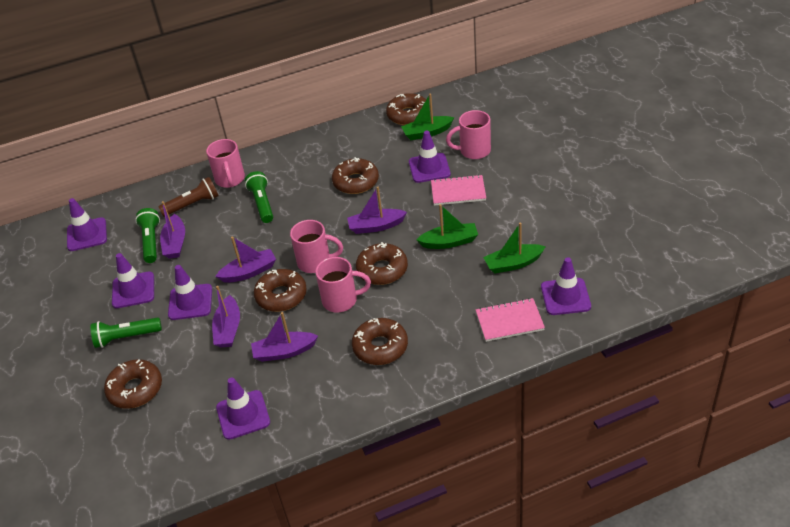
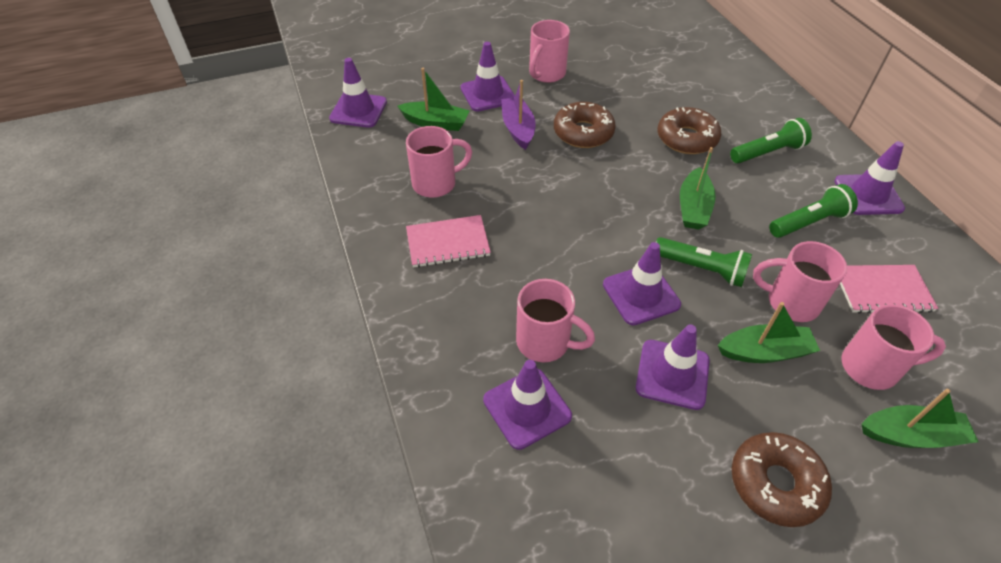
brown donut: 6 -> 3
brown flashlight: 1 -> 0
green boat: 3 -> 4
pink mug: 4 -> 5
purple boat: 5 -> 1

